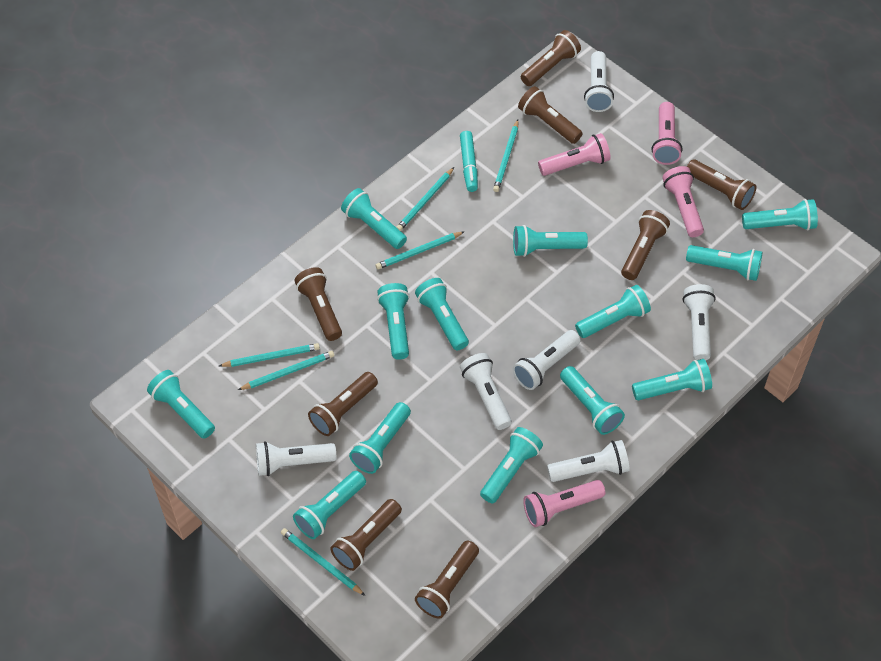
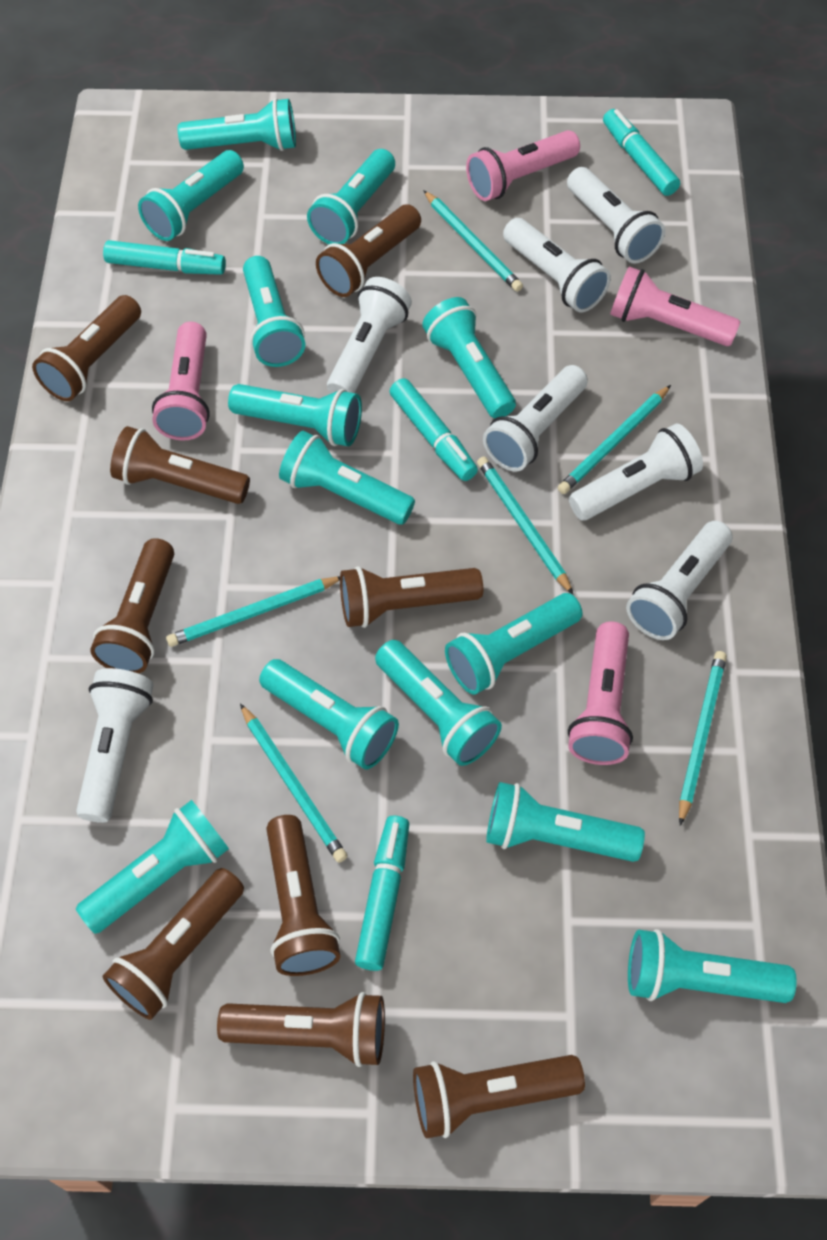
brown flashlight: 8 -> 9
turquoise marker: 1 -> 4
white flashlight: 6 -> 7

